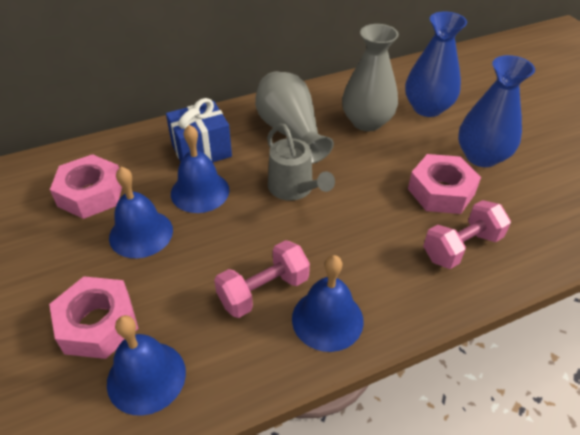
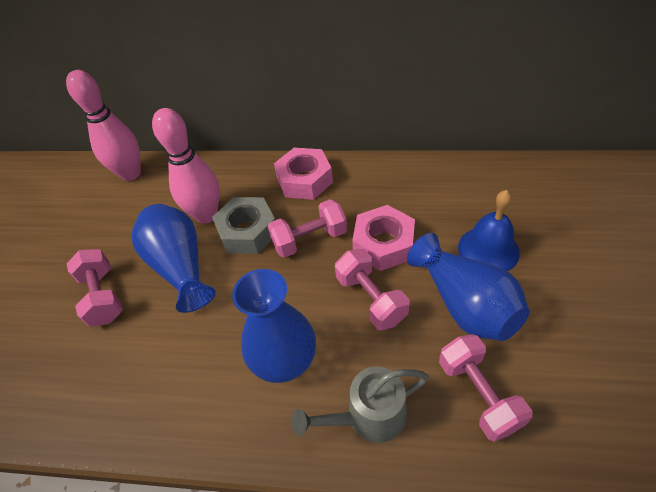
blue bell: 4 -> 1
blue gift: 1 -> 0
blue vase: 2 -> 3
grey nut: 0 -> 1
grey vase: 2 -> 0
pink bowling pin: 0 -> 2
pink dumbbell: 2 -> 4
pink nut: 3 -> 2

